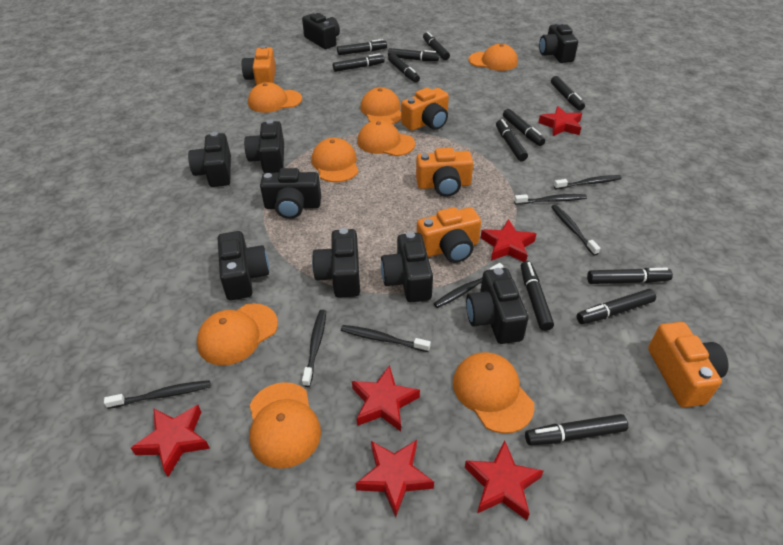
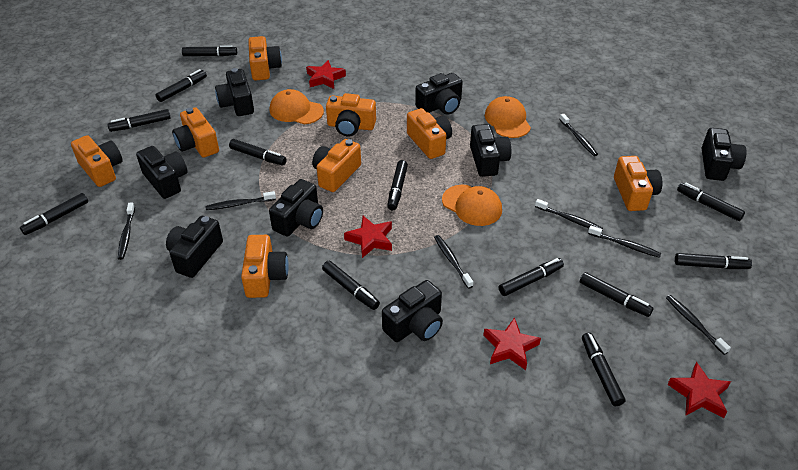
black camera: 9 -> 8
orange camera: 5 -> 8
orange cap: 8 -> 3
red star: 6 -> 4

